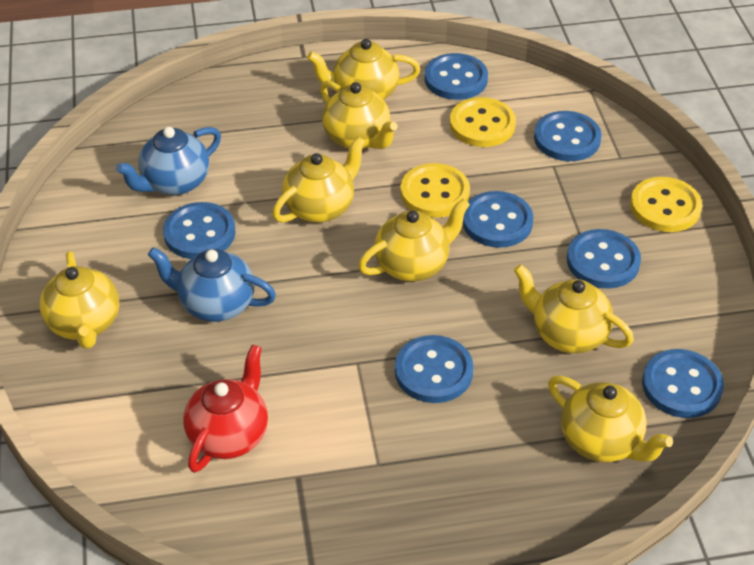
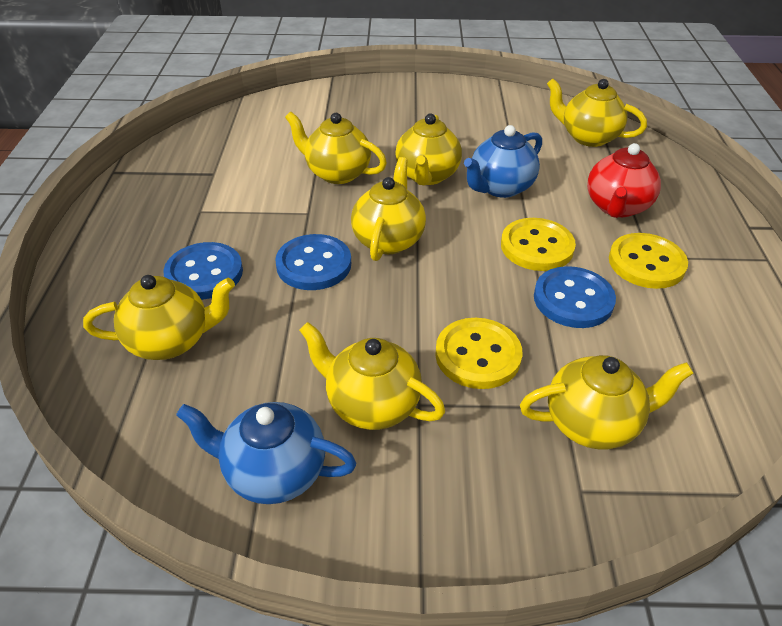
blue button: 7 -> 3

